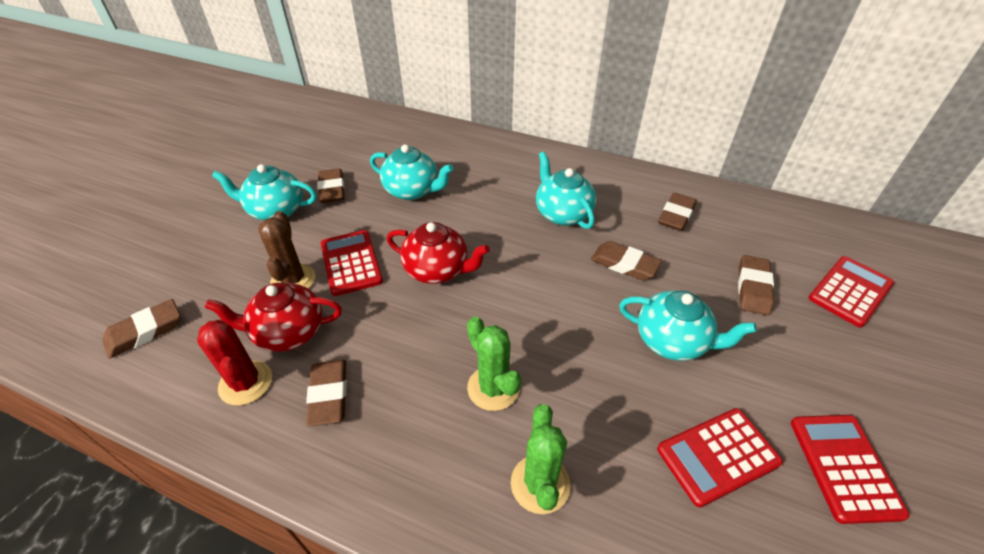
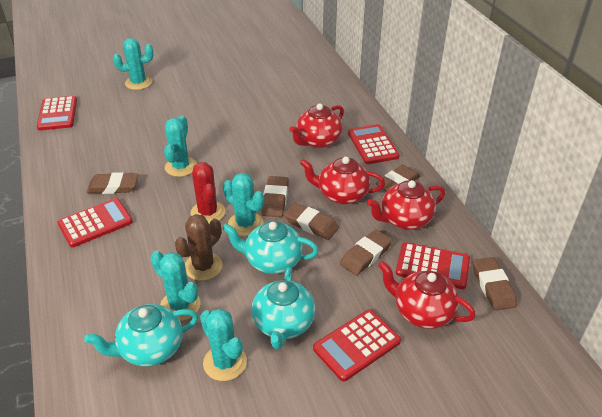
green cactus: 2 -> 0
red calculator: 4 -> 5
red teapot: 2 -> 4
turquoise cactus: 0 -> 5
turquoise teapot: 4 -> 3

